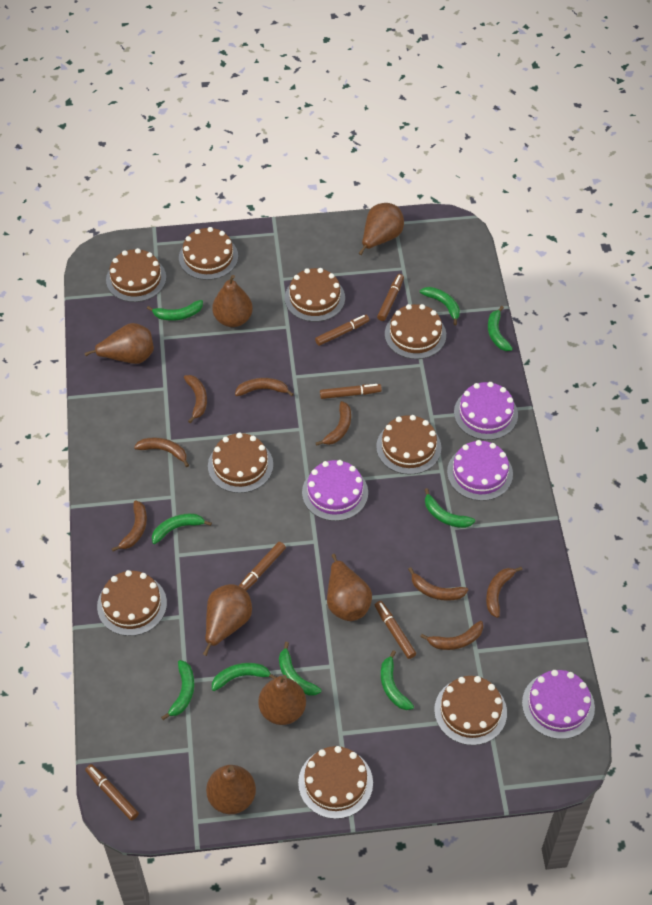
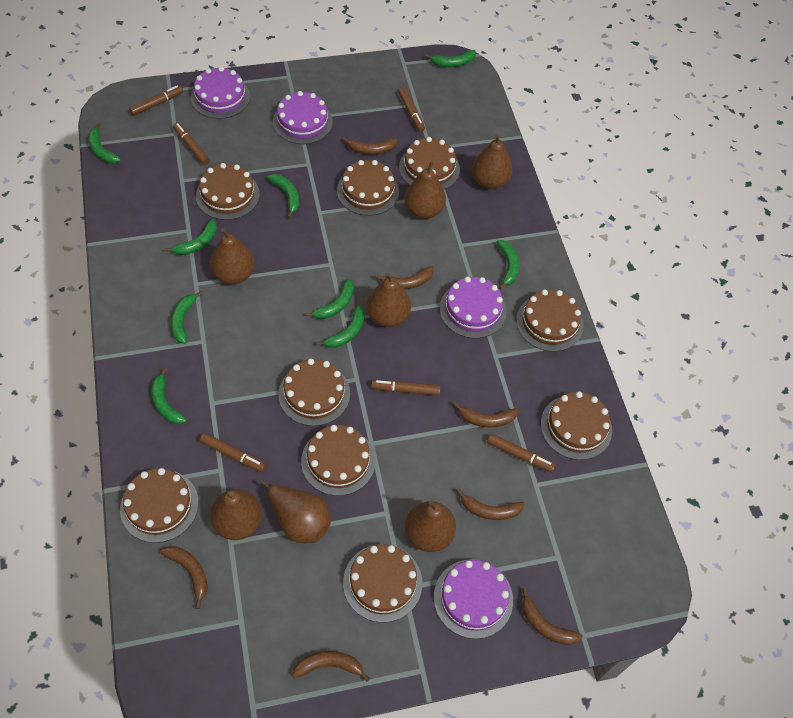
brown banana: 8 -> 7

